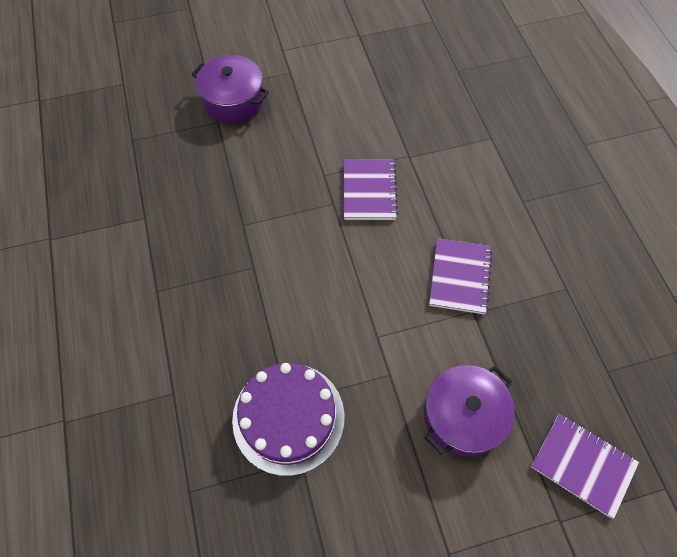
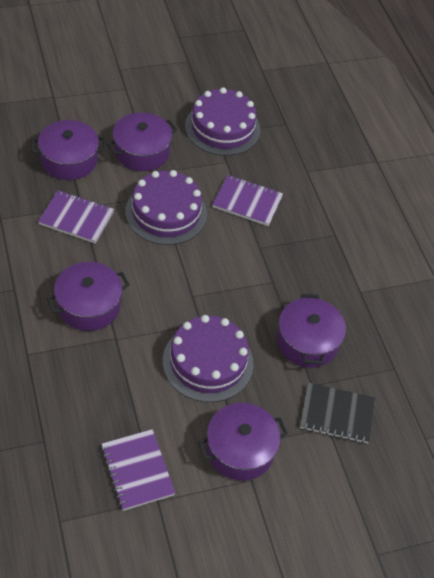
black notebook: 0 -> 1
purple cake: 1 -> 3
purple pot: 2 -> 5

